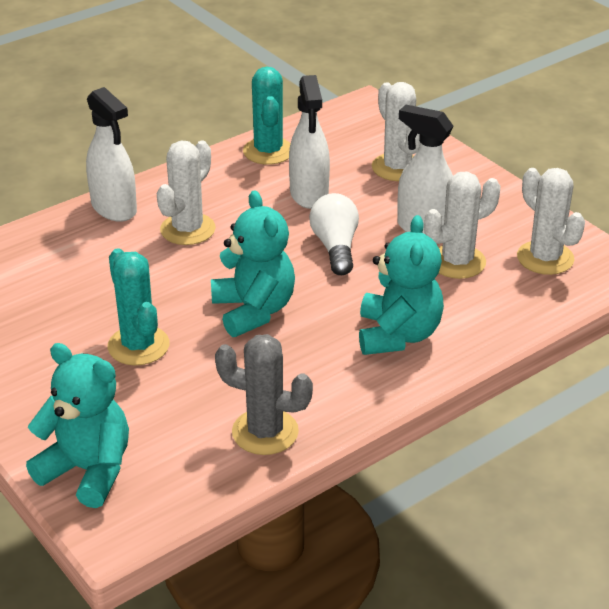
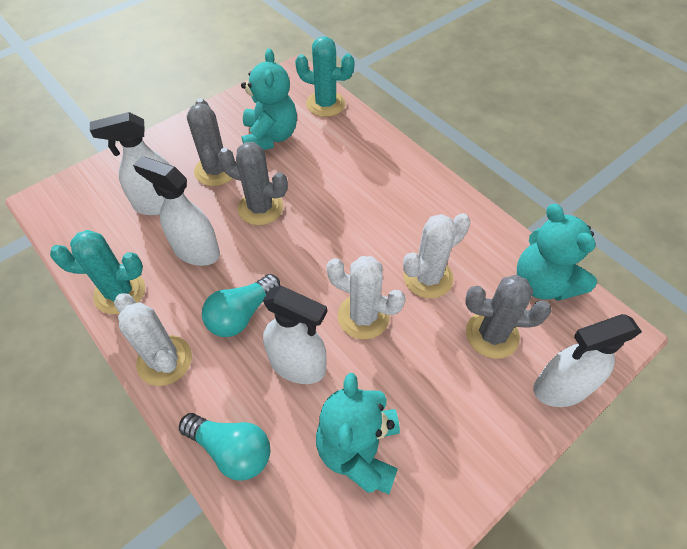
grey cactus: 1 -> 3
turquoise light bulb: 0 -> 2
white cactus: 4 -> 3
white light bulb: 1 -> 0
white spray bottle: 3 -> 4

